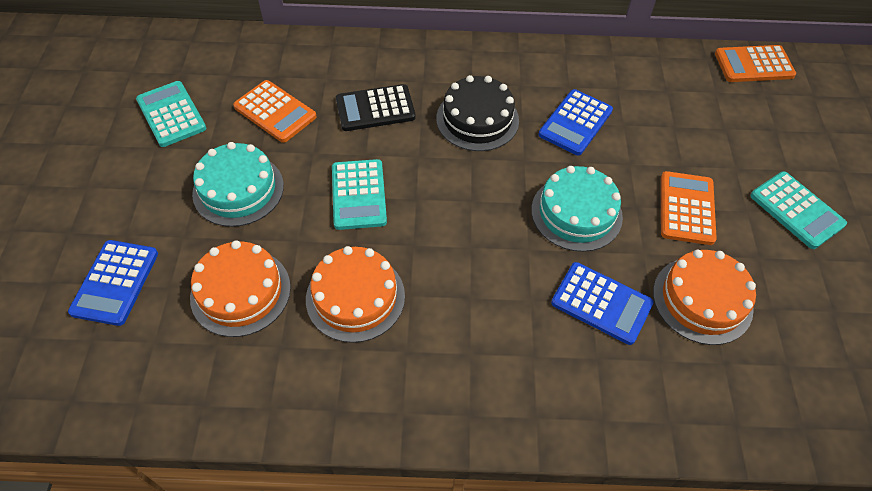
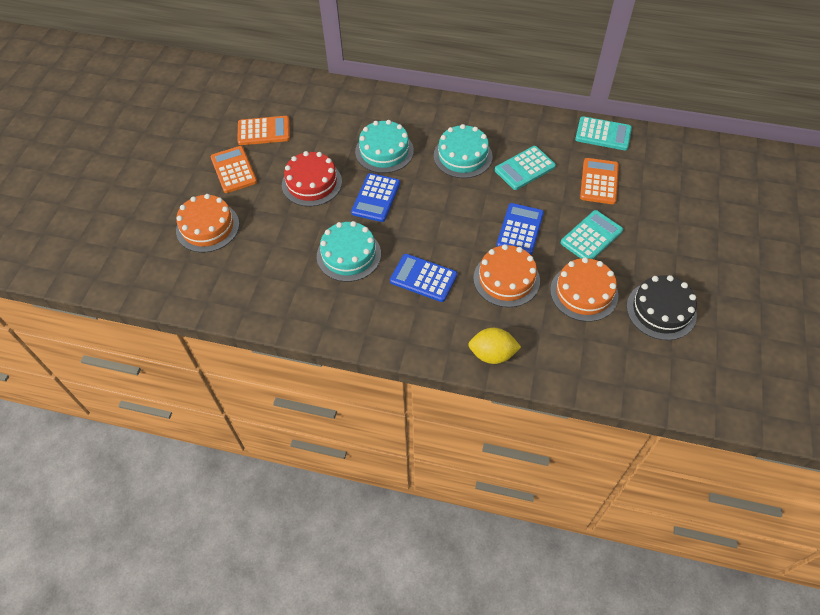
black calculator: 1 -> 0
red cake: 0 -> 1
turquoise cake: 2 -> 3
yellow lemon: 0 -> 1

